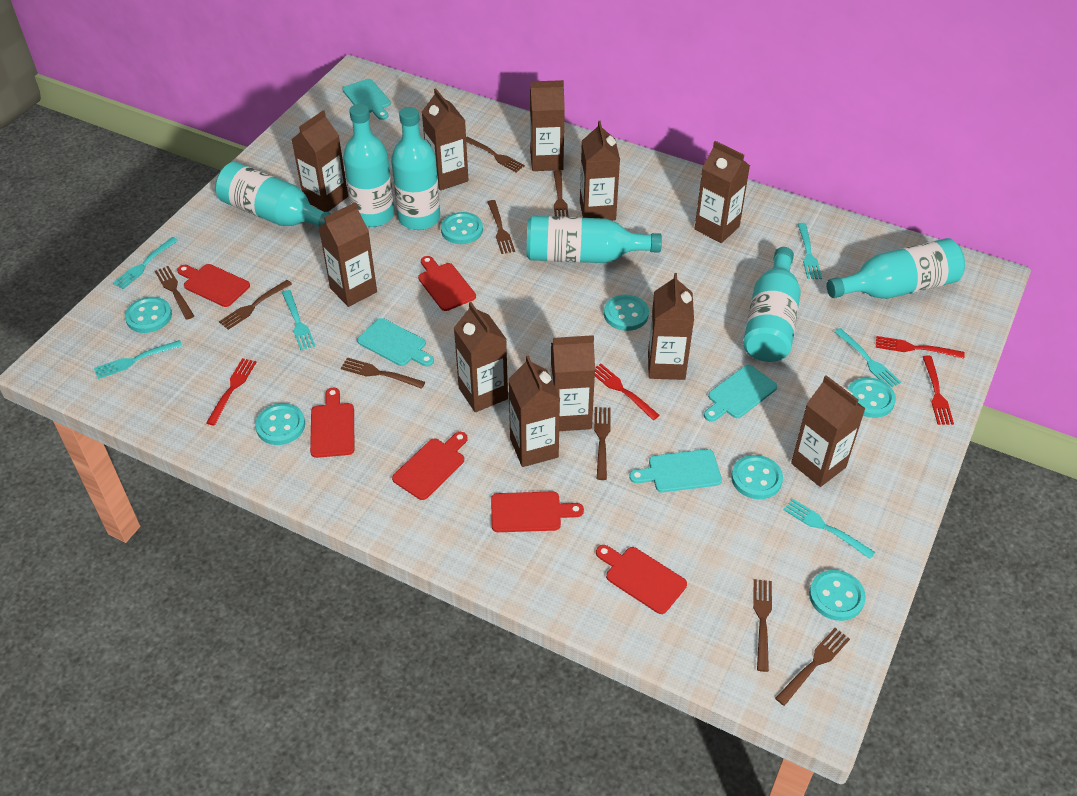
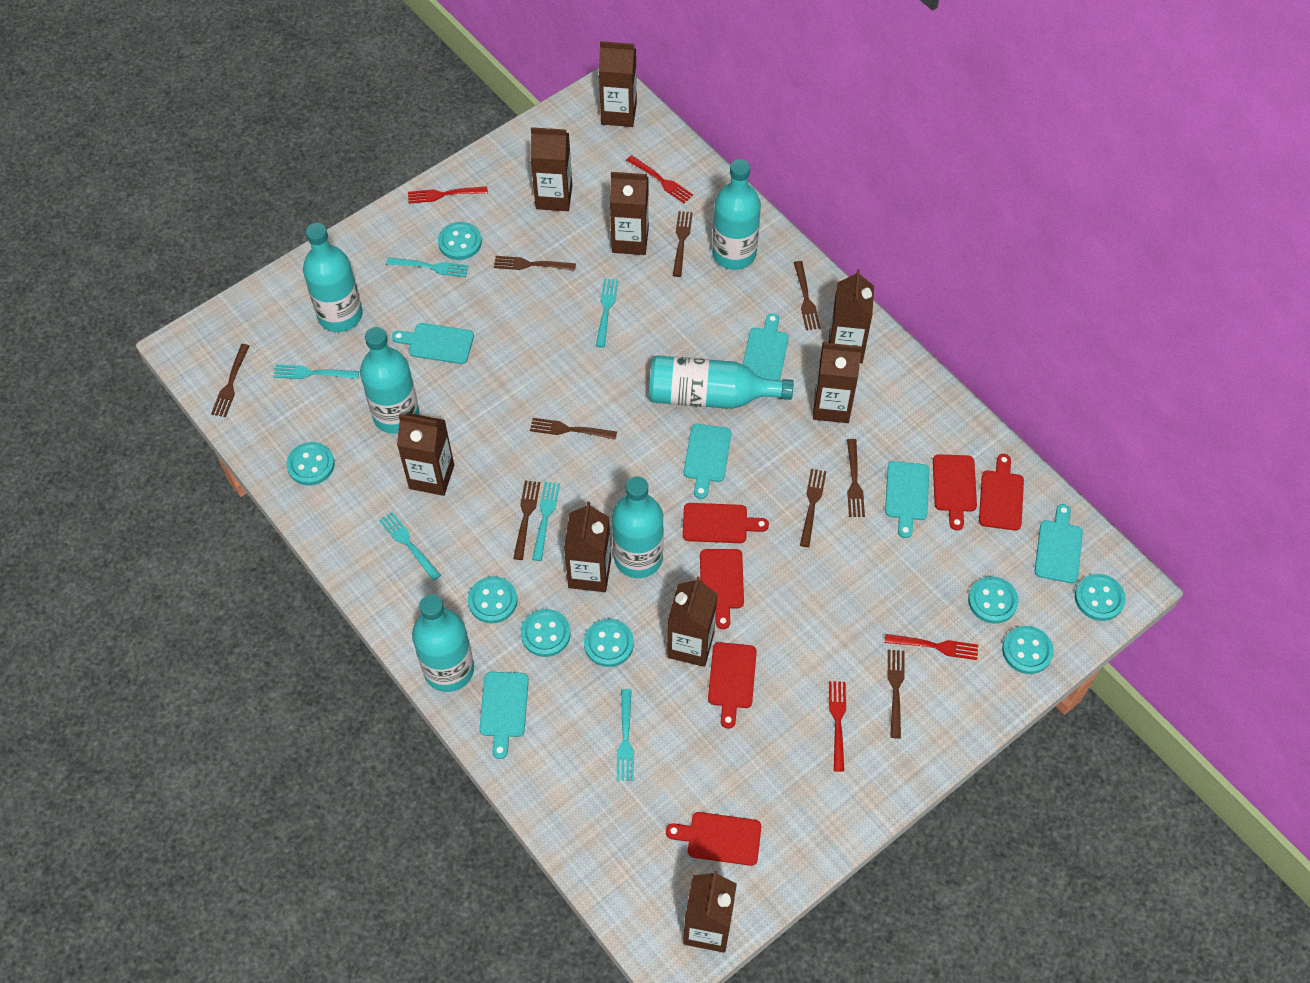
brown carton: 11 -> 9
turquoise button: 7 -> 8
turquoise cutting board: 4 -> 6

